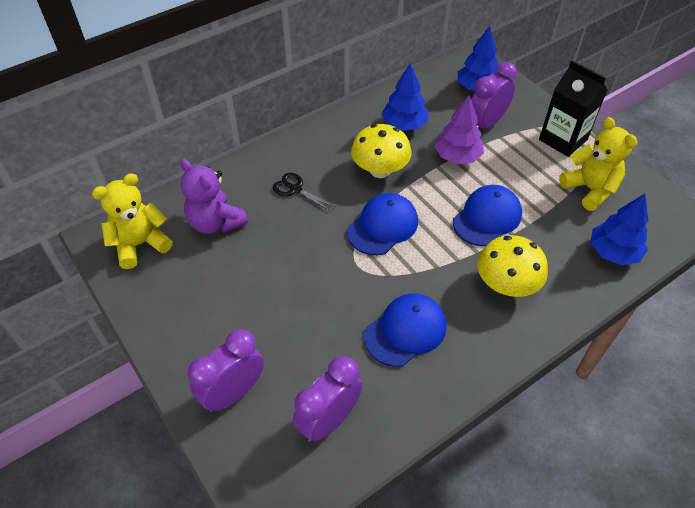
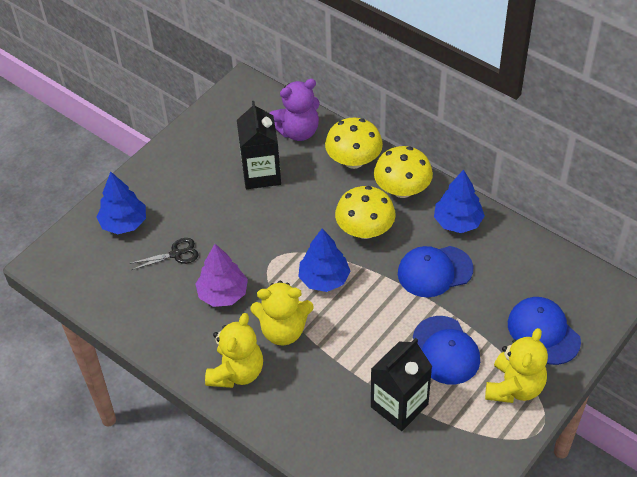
black carton: 1 -> 2
purple clock: 3 -> 0
yellow mushroom: 2 -> 3
yellow teddy bear: 2 -> 3

